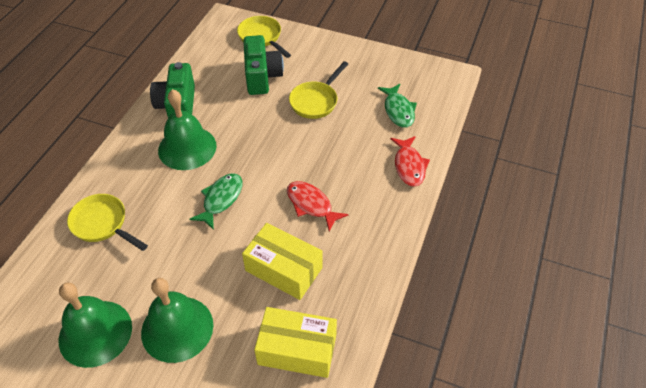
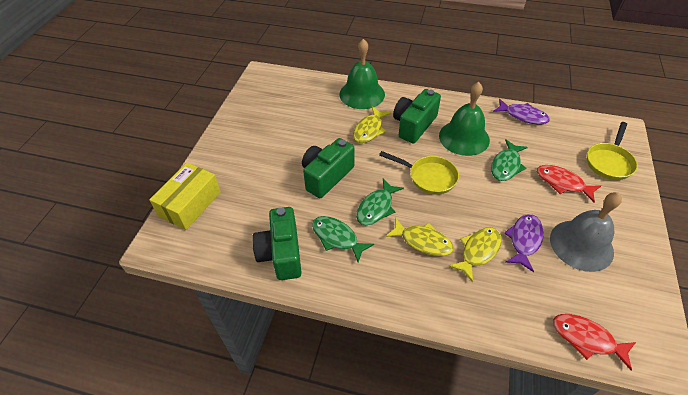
green bell: 3 -> 2
green camera: 2 -> 3
green fish: 2 -> 3
grey bell: 0 -> 1
purple fish: 0 -> 2
yellow box: 2 -> 1
yellow fish: 0 -> 3
yellow pan: 3 -> 2

